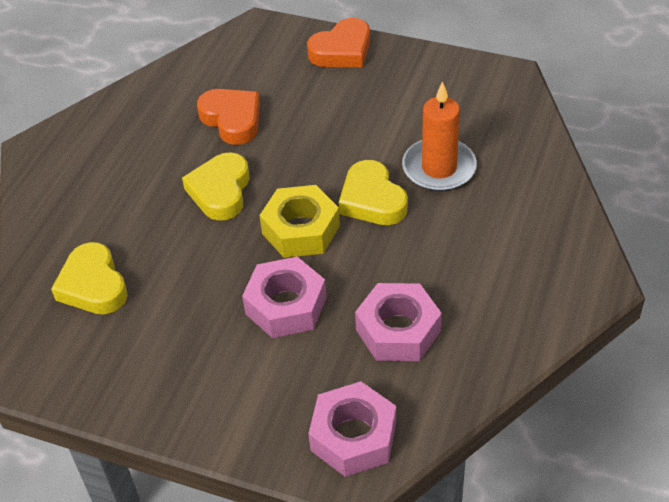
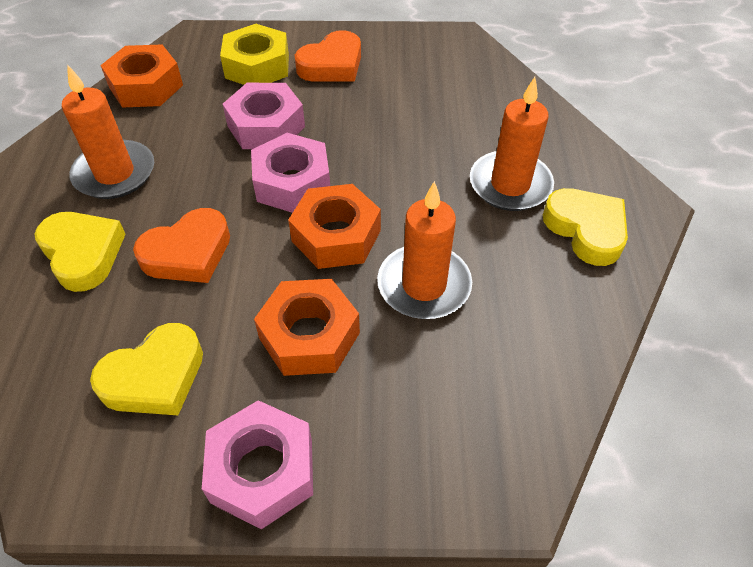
orange candle: 1 -> 3
orange nut: 0 -> 3

